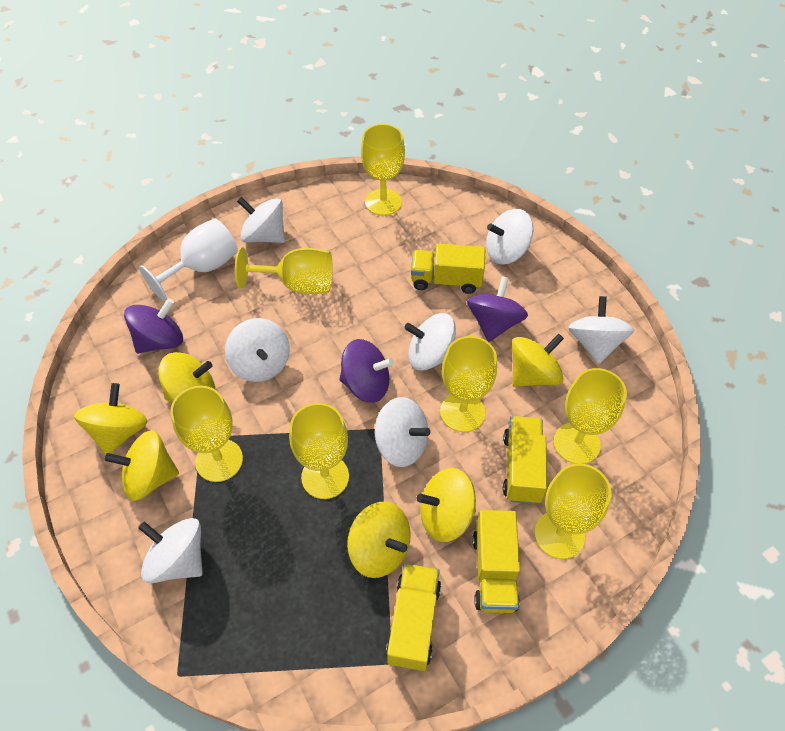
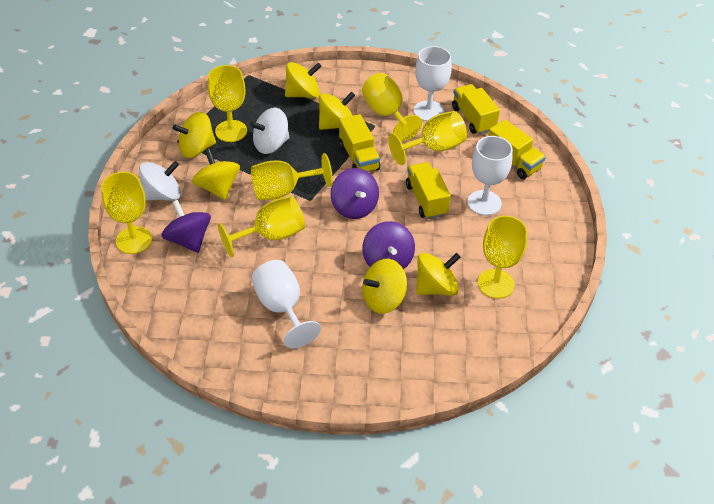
white goblet: 1 -> 3
white spinning top: 7 -> 2

